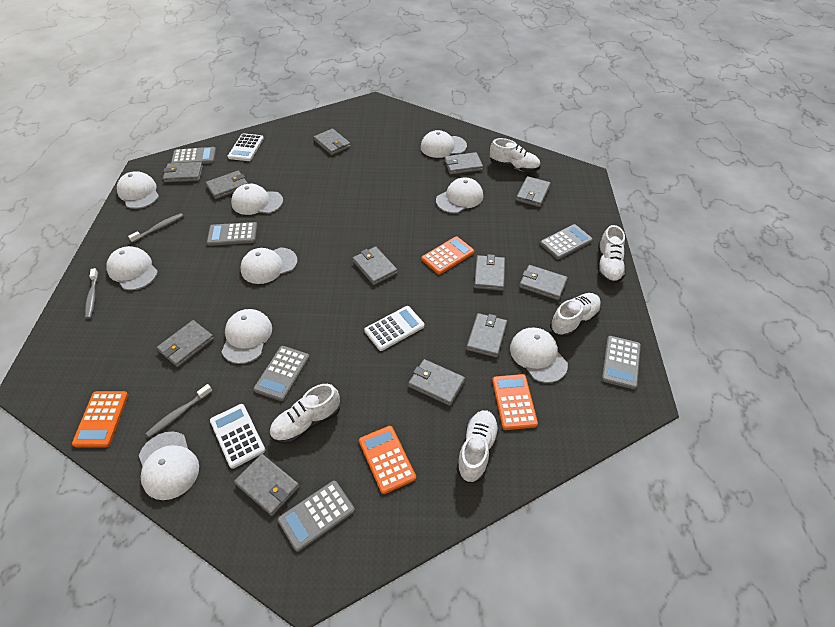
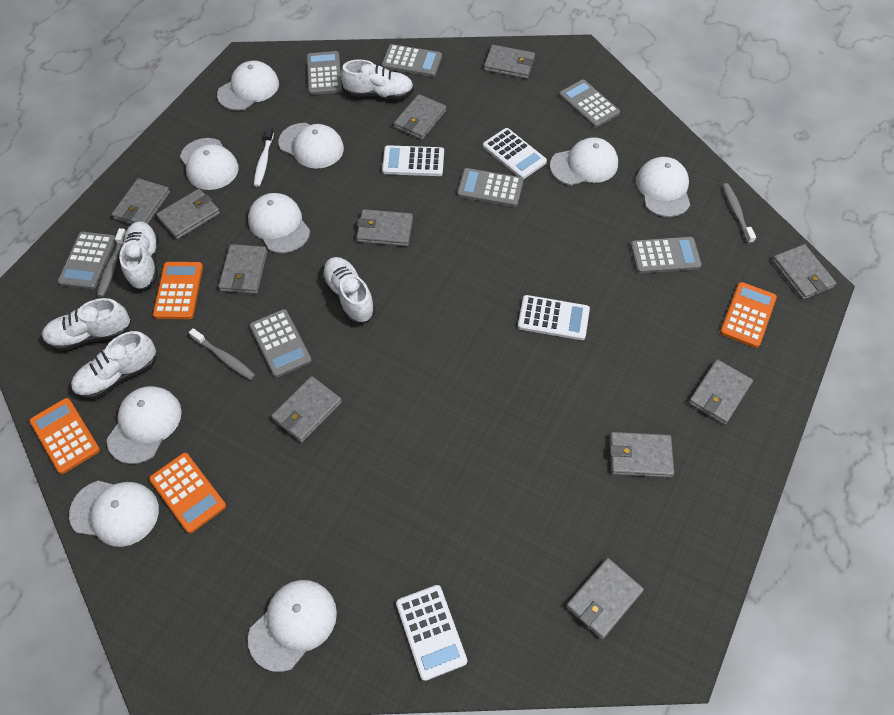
grey calculator: 6 -> 7
grey wallet: 12 -> 11
white calculator: 3 -> 4
white toothbrush: 0 -> 1

